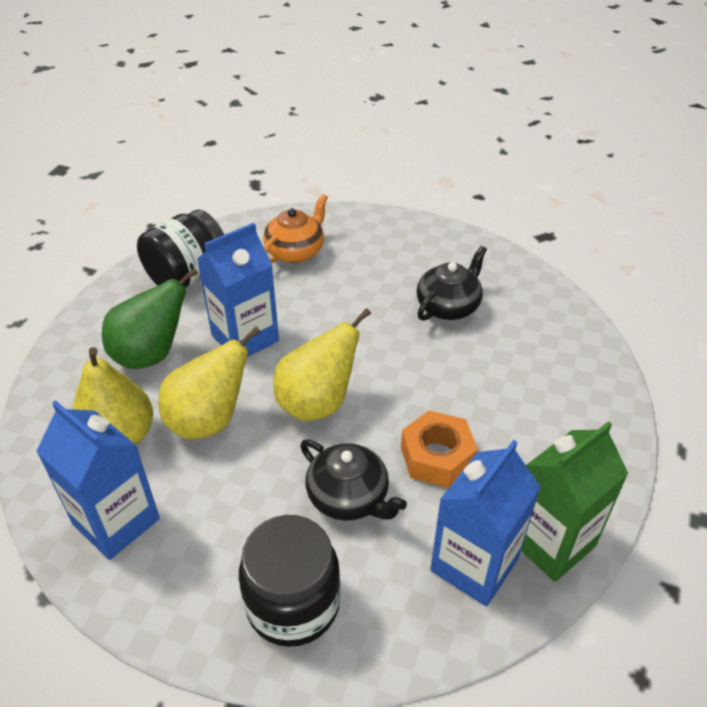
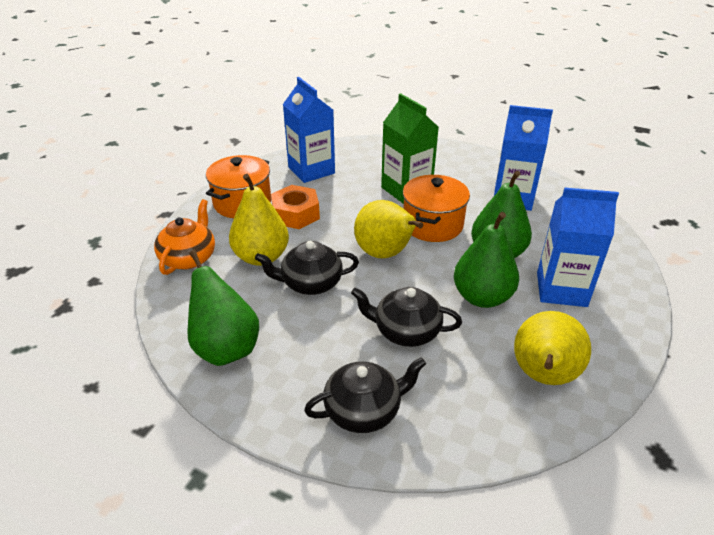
black jar: 2 -> 0
black teapot: 2 -> 3
green pear: 1 -> 3
orange pot: 0 -> 2

